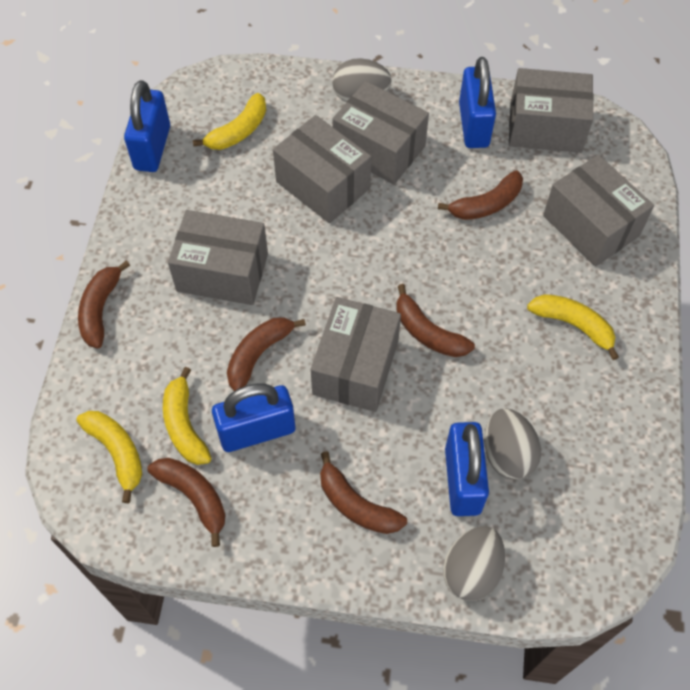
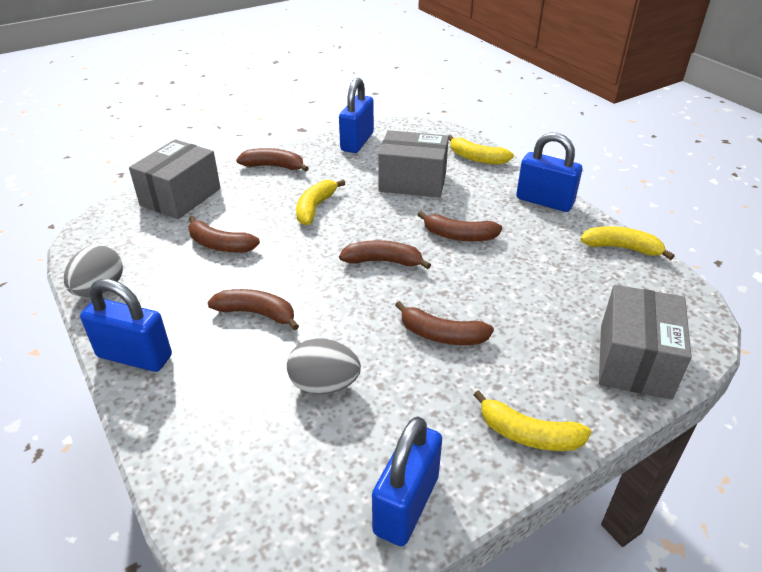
grey box: 6 -> 3
grey egg: 3 -> 2

